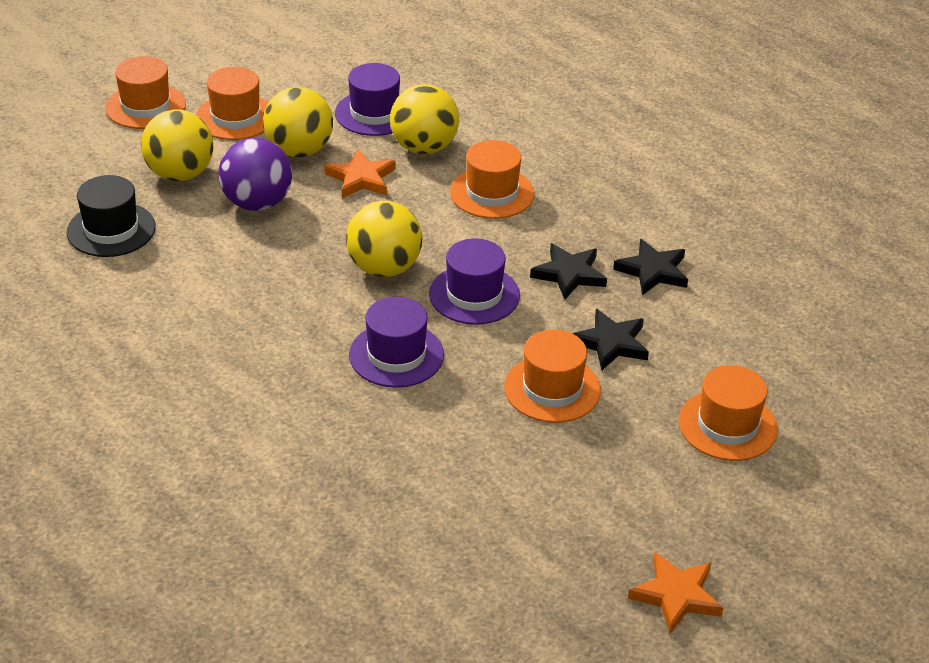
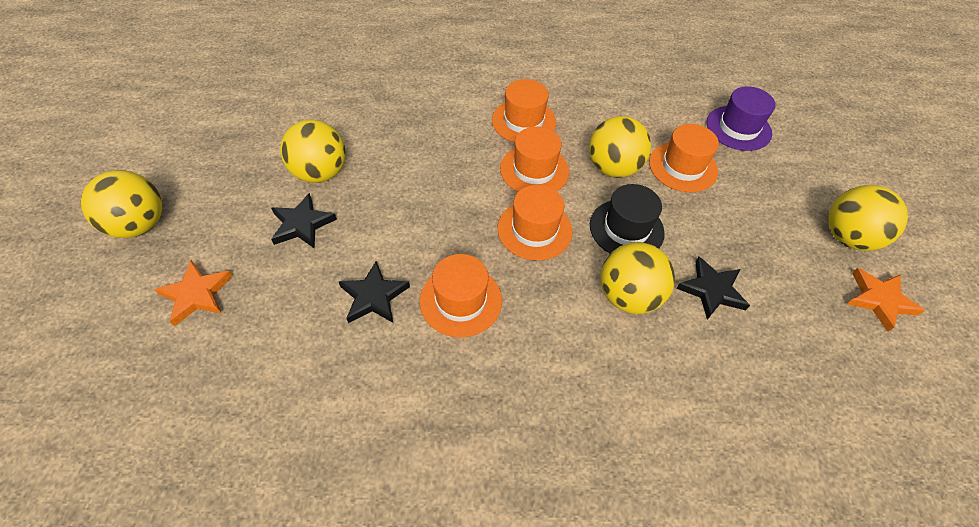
purple ball: 1 -> 0
purple hat: 3 -> 1
yellow ball: 4 -> 5

